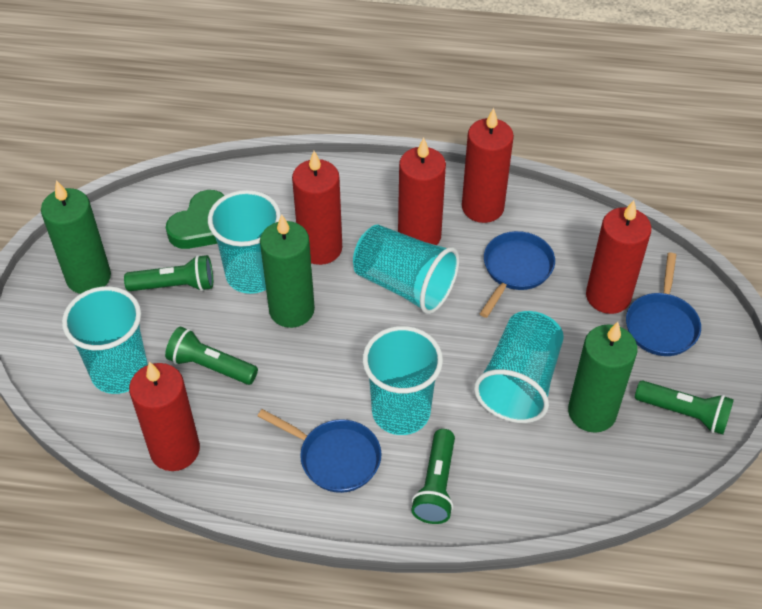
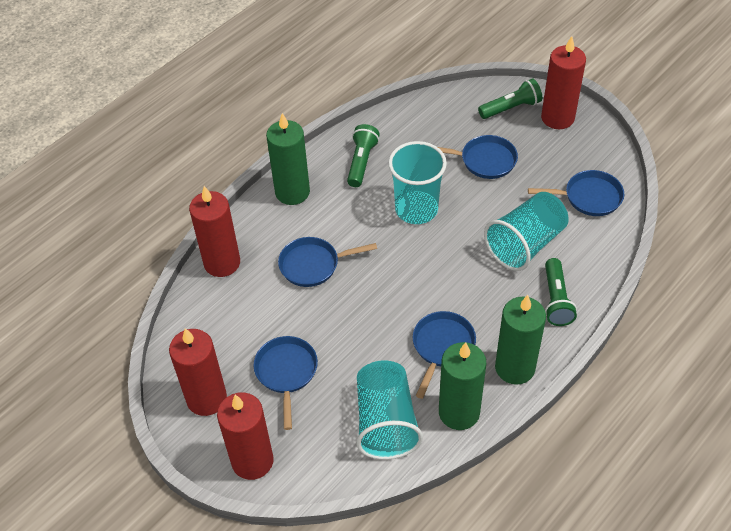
blue pan: 3 -> 5
green flashlight: 4 -> 3
green heart: 1 -> 0
red candle: 5 -> 4
turquoise cup: 5 -> 3

